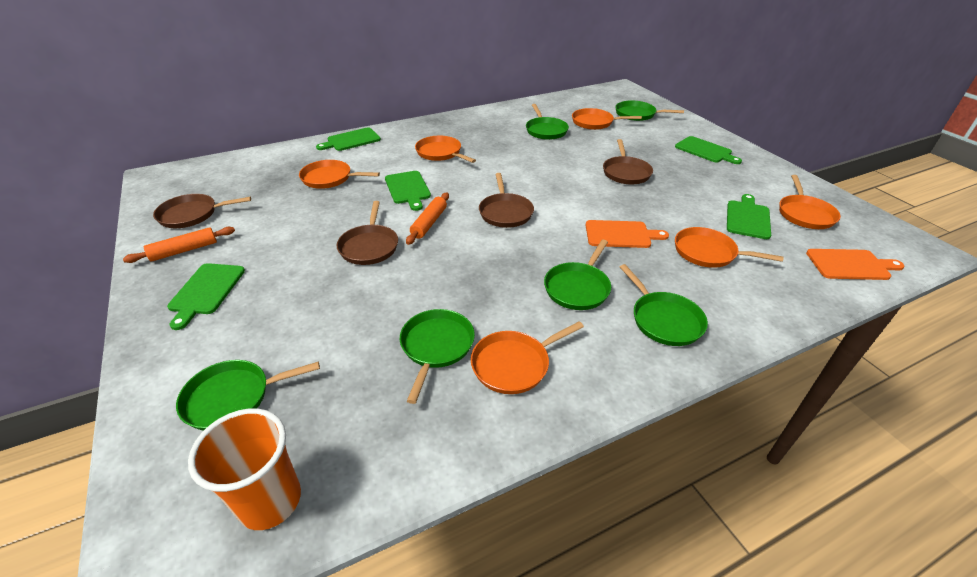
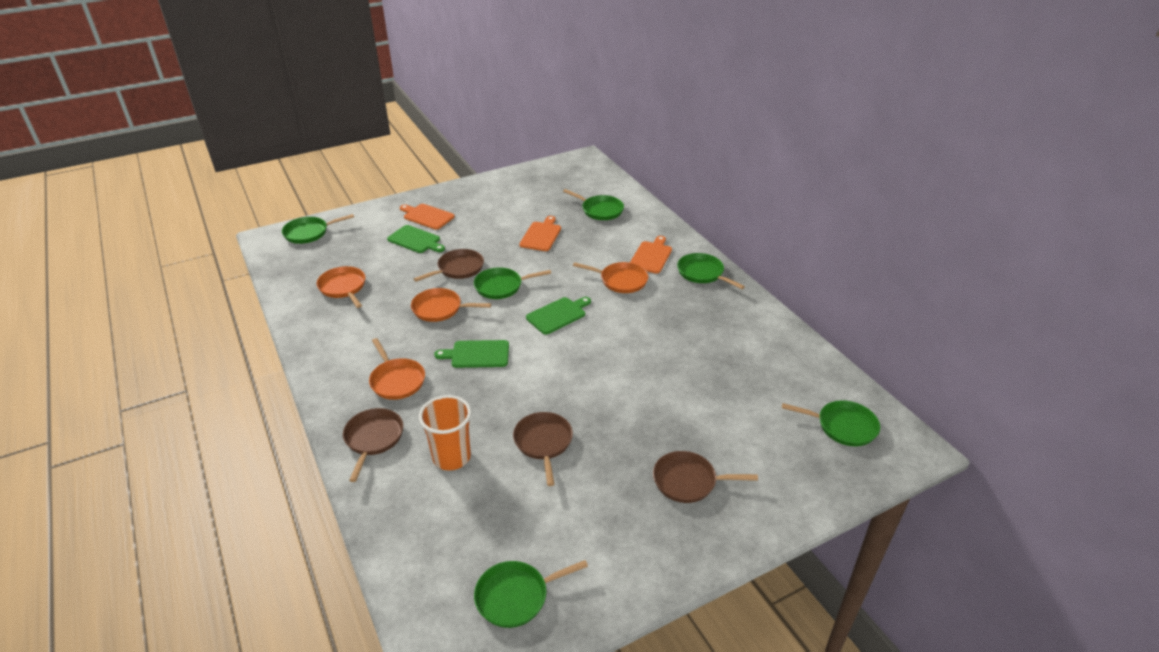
green cutting board: 5 -> 3
orange cutting board: 2 -> 3
orange pan: 6 -> 4
orange rolling pin: 2 -> 0

